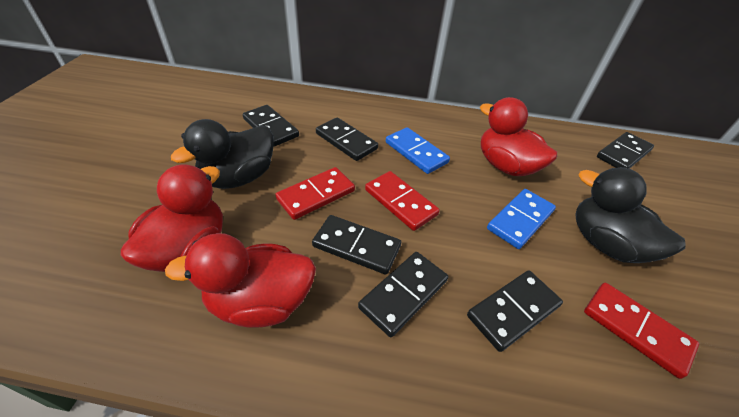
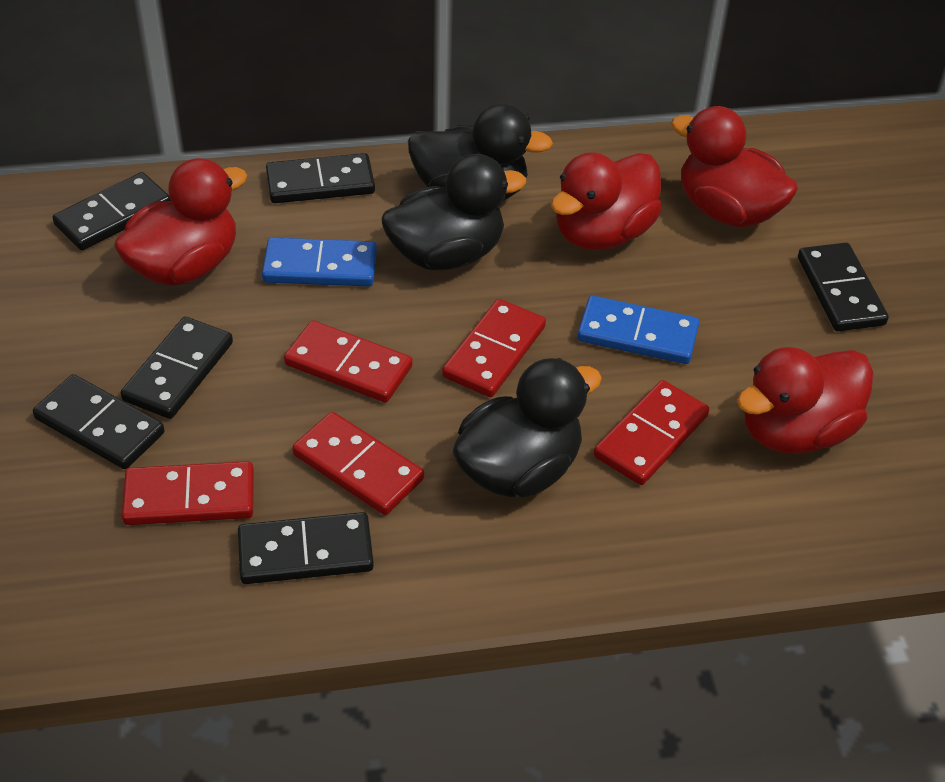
black duck: 2 -> 3
red domino: 3 -> 5
red duck: 3 -> 4

